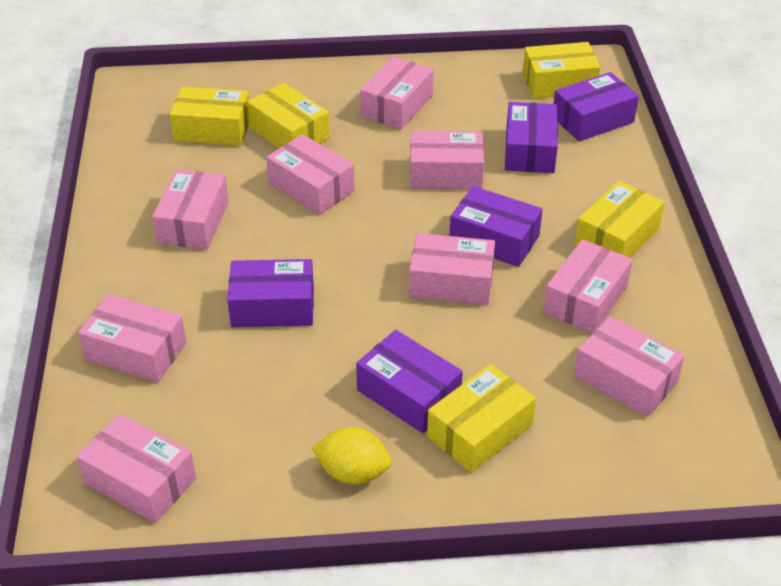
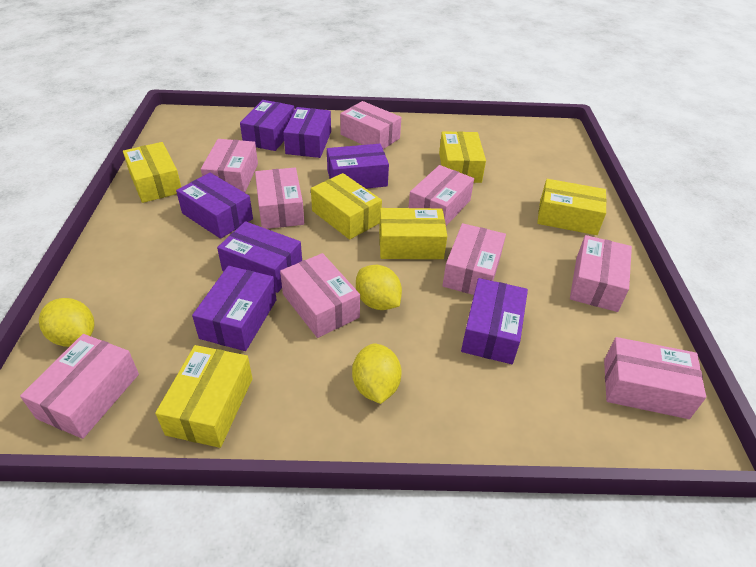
purple box: 5 -> 7
yellow box: 5 -> 6
yellow lemon: 1 -> 3

